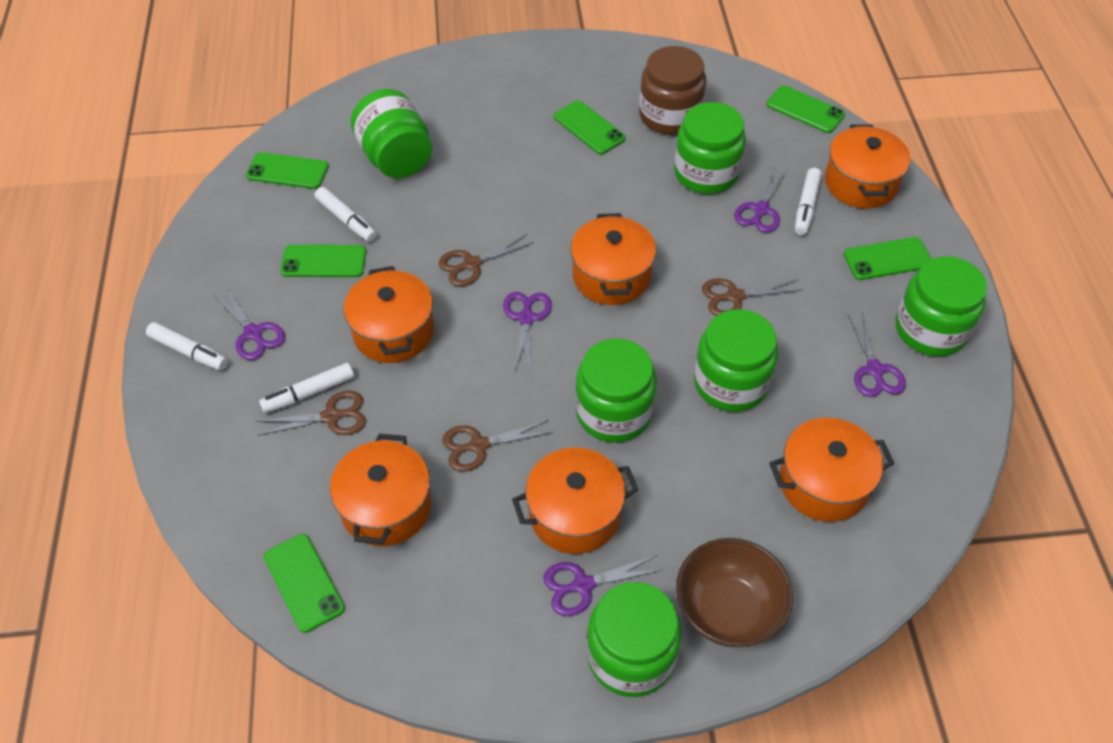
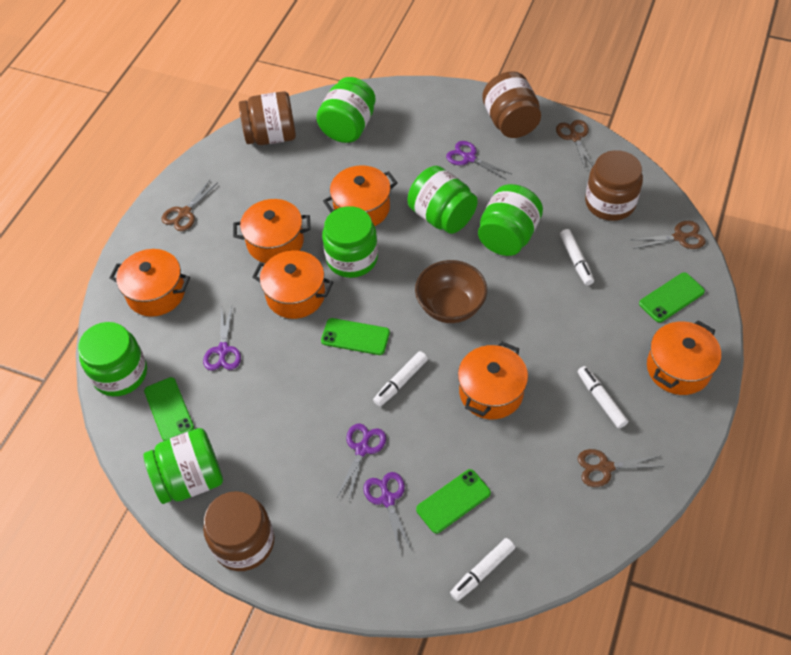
brown jar: 1 -> 4
green phone: 6 -> 4
purple scissors: 5 -> 4

